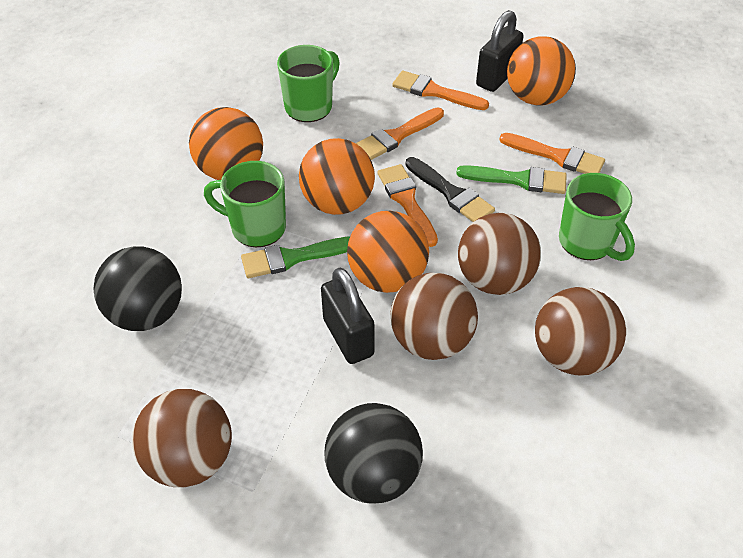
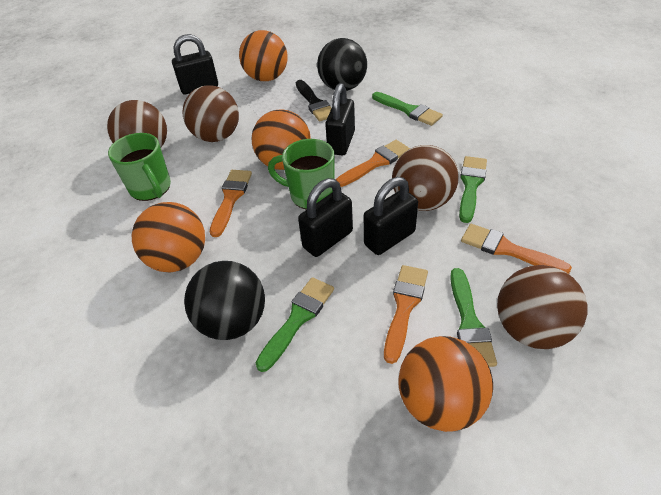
black padlock: 2 -> 4
green brush: 2 -> 4
green mug: 3 -> 2

